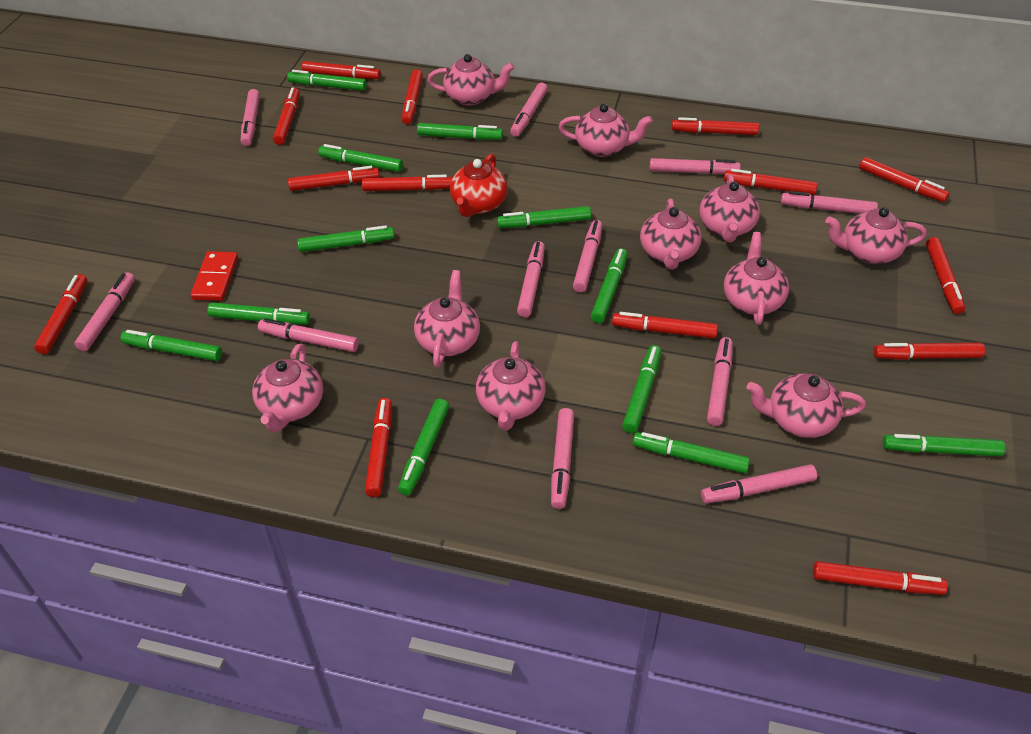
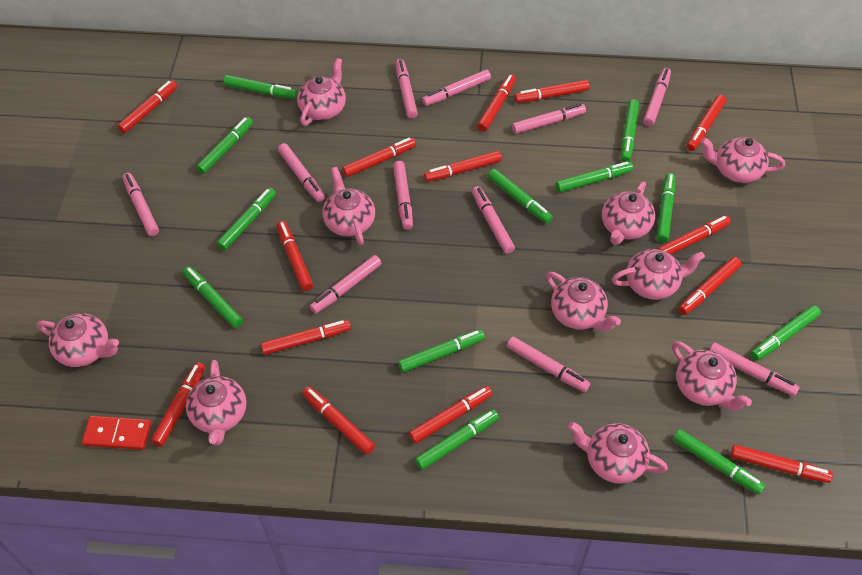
red teapot: 1 -> 0

